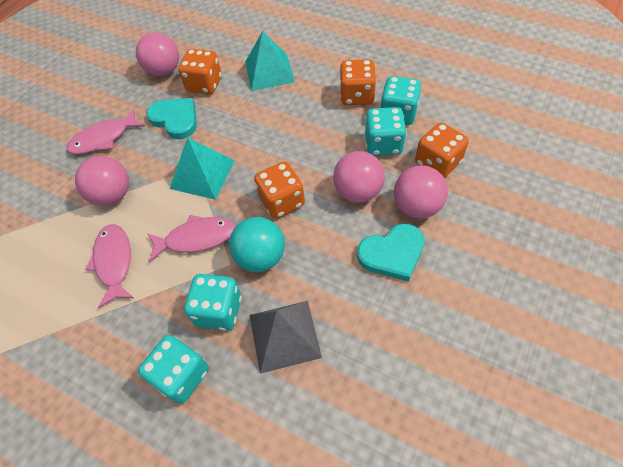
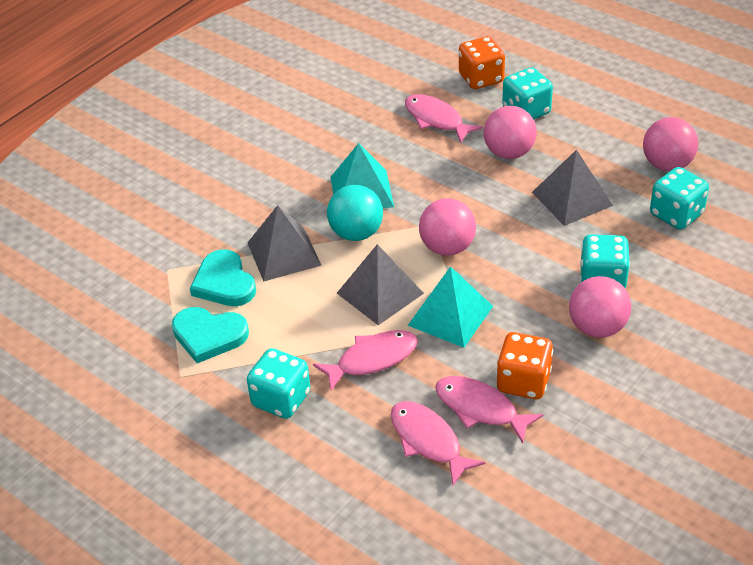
grey pyramid: 1 -> 3
orange dice: 4 -> 2
pink fish: 3 -> 4

